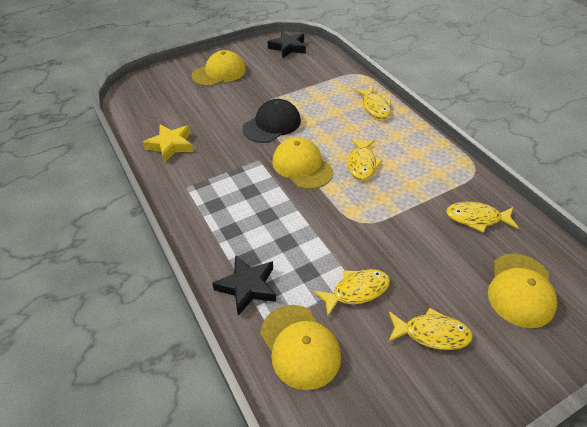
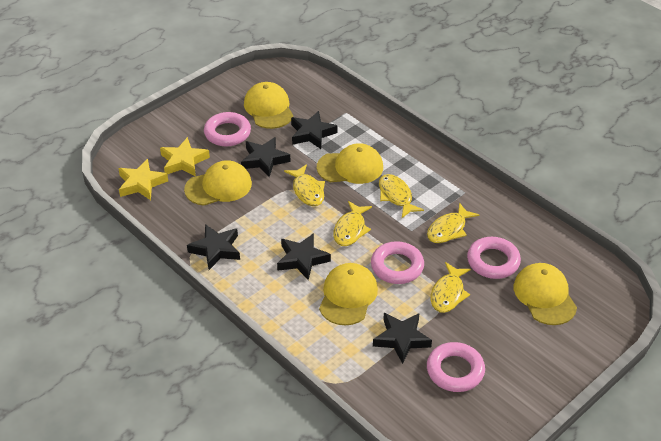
black cap: 1 -> 0
black star: 2 -> 5
pink ring: 0 -> 4
yellow cap: 4 -> 5
yellow star: 1 -> 2

